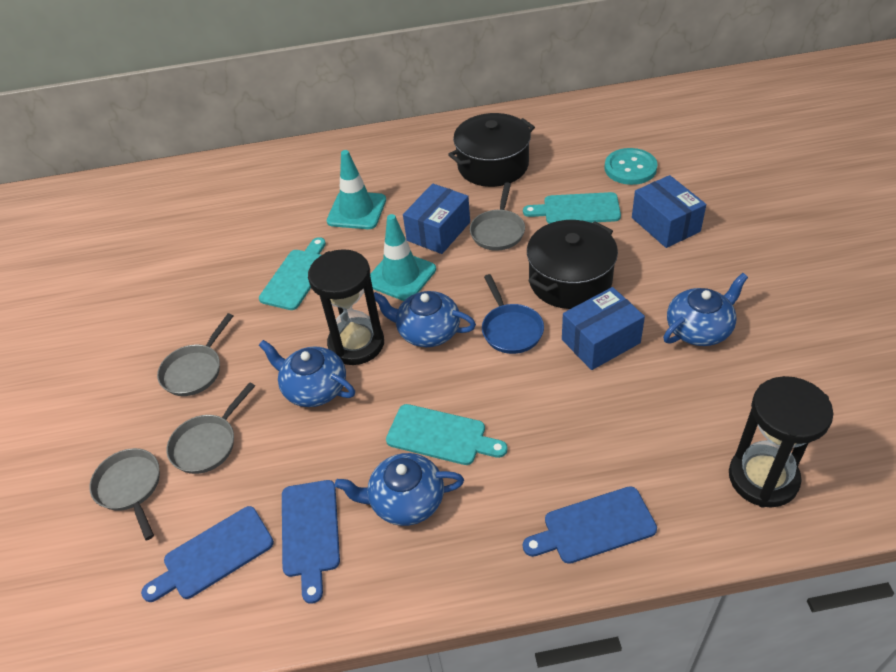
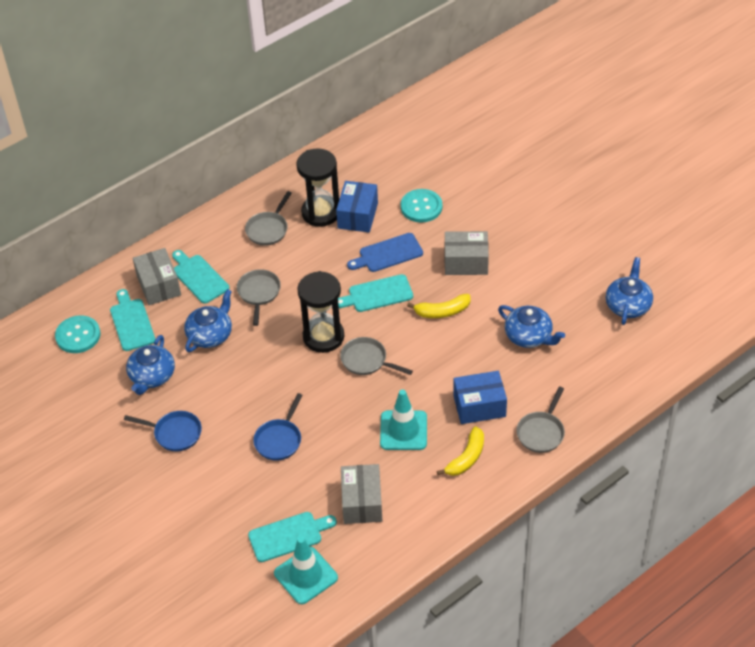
black pot: 2 -> 0
blue box: 3 -> 2
blue cutting board: 3 -> 1
blue pan: 1 -> 2
grey box: 0 -> 3
turquoise button: 1 -> 2
turquoise cutting board: 3 -> 4
yellow banana: 0 -> 2

